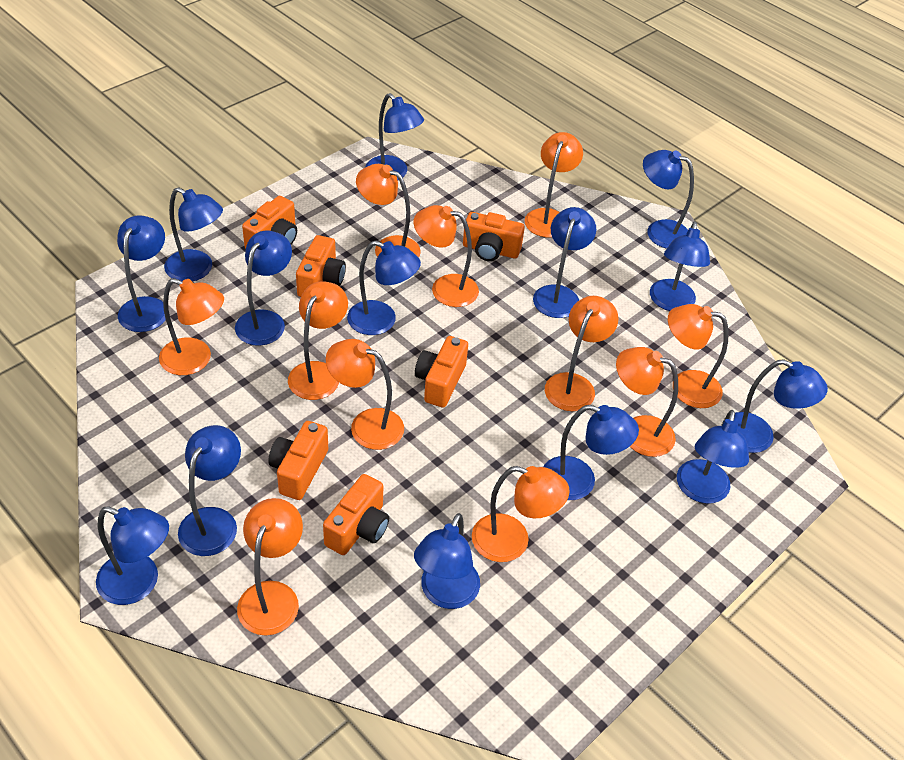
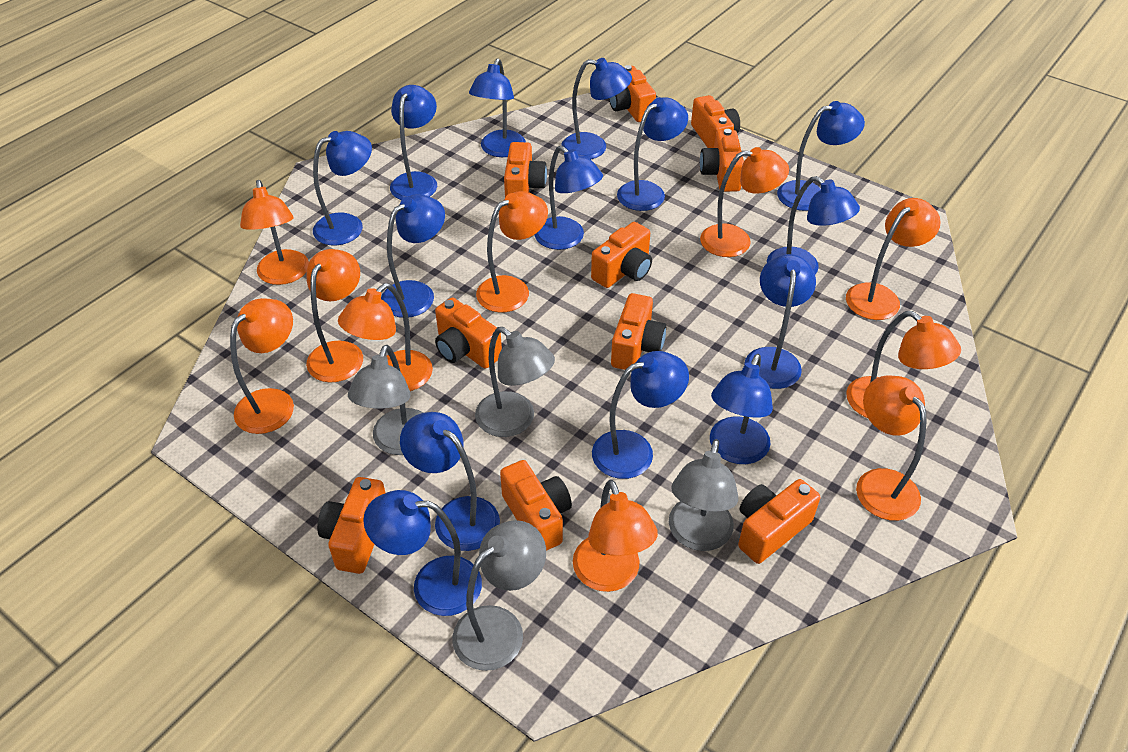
grey lamp: 0 -> 4
orange camera: 6 -> 10
orange lamp: 11 -> 10

